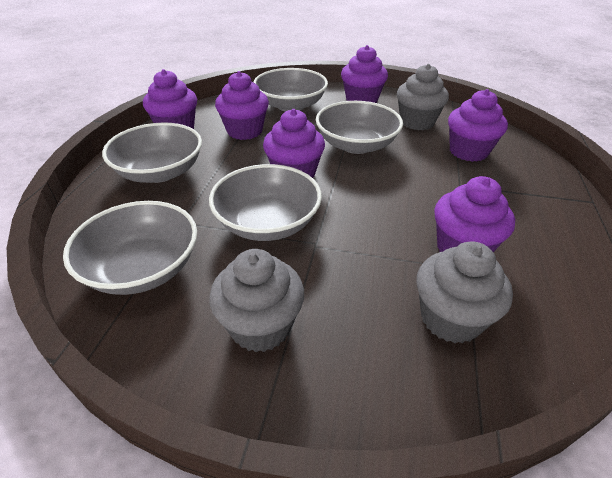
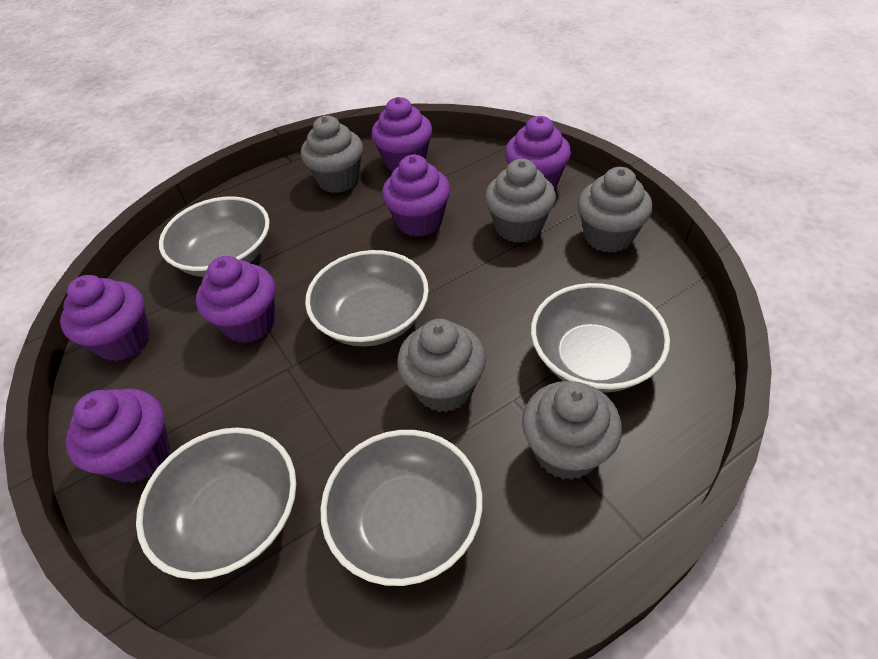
grey cupcake: 3 -> 5

